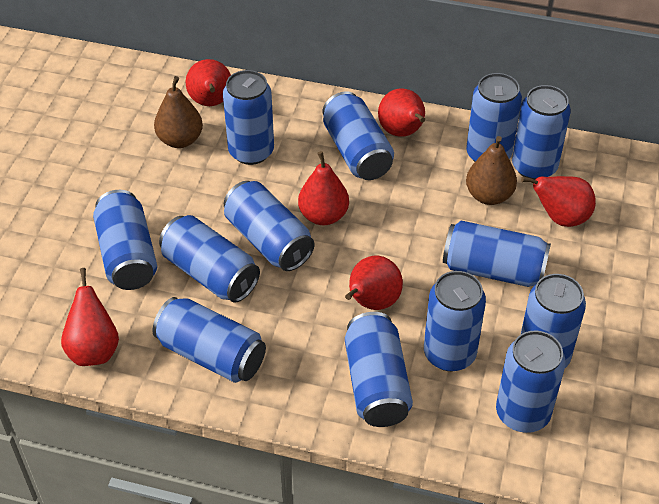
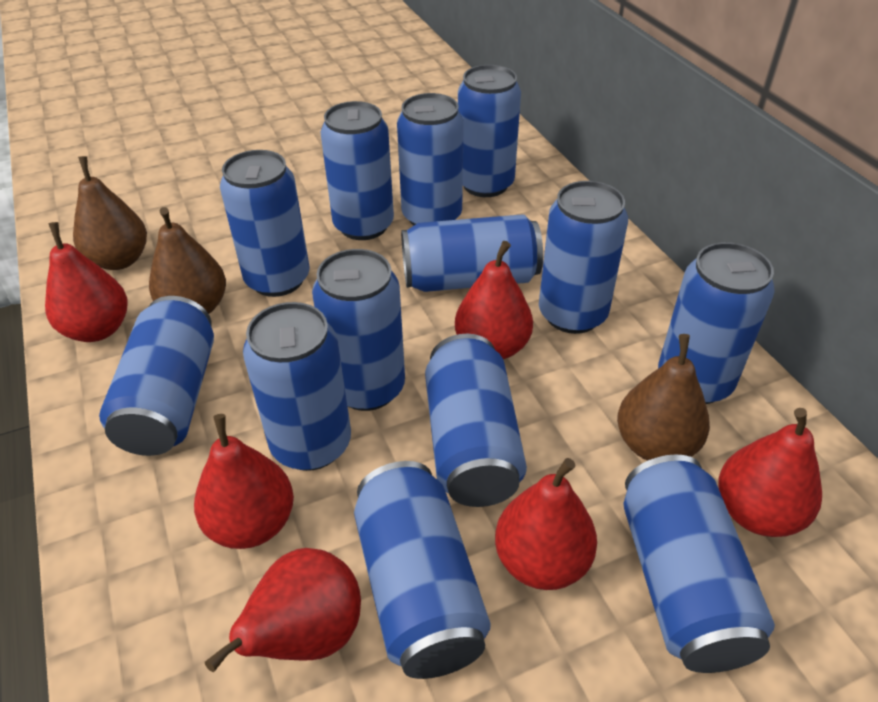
brown pear: 2 -> 3

